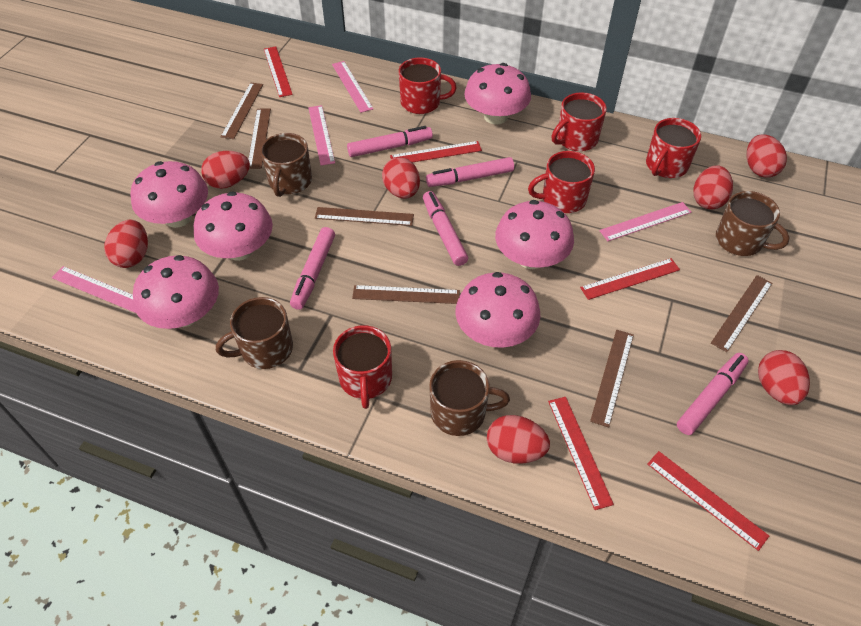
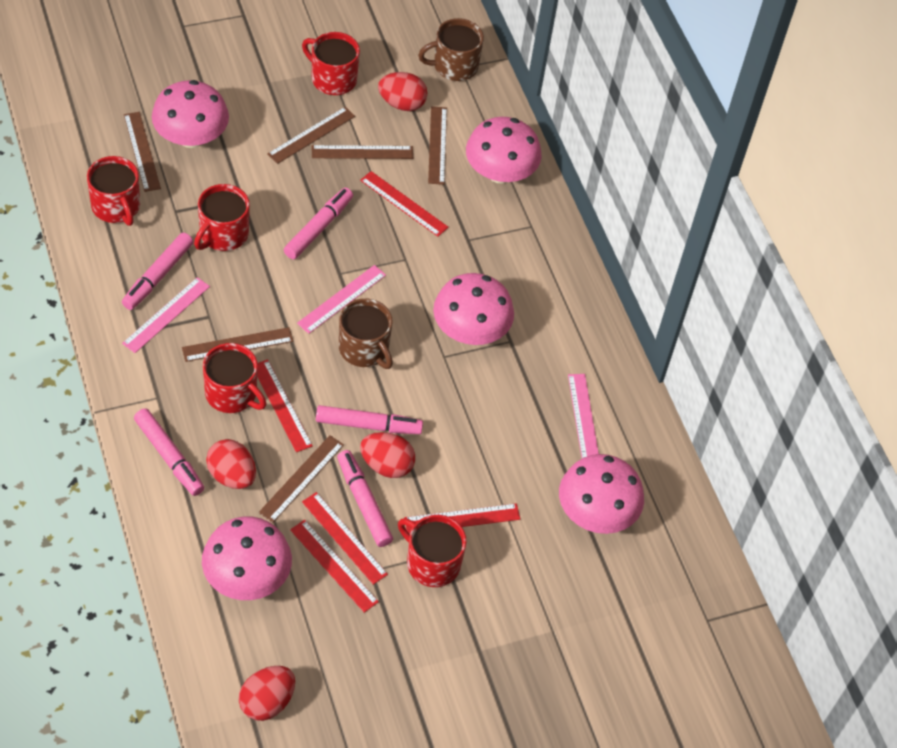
brown mug: 4 -> 2
pink mushroom: 6 -> 5
pink ruler: 4 -> 3
red egg: 7 -> 4

